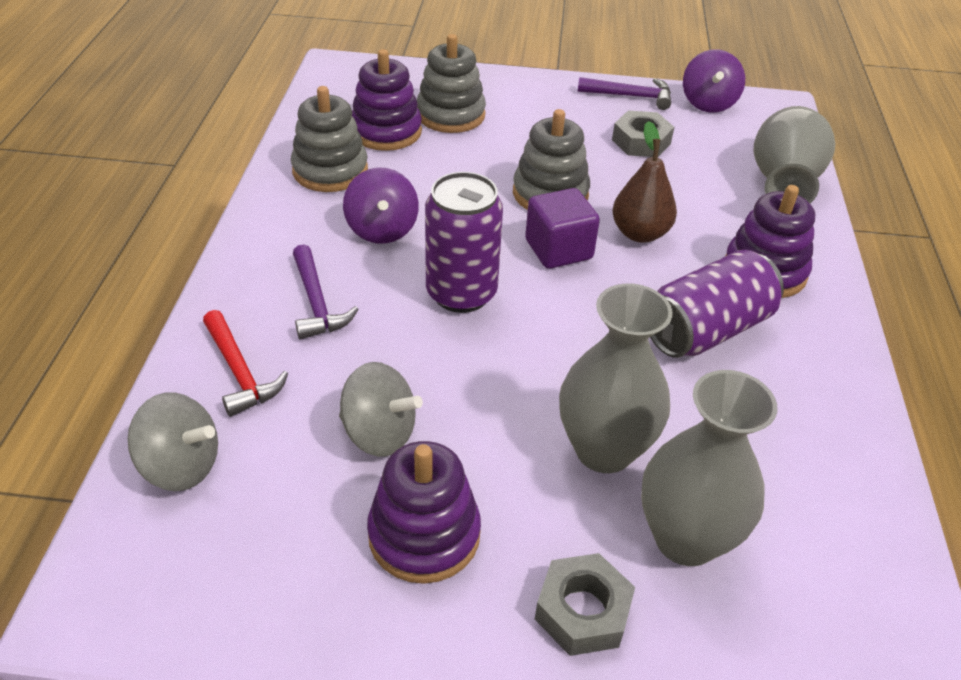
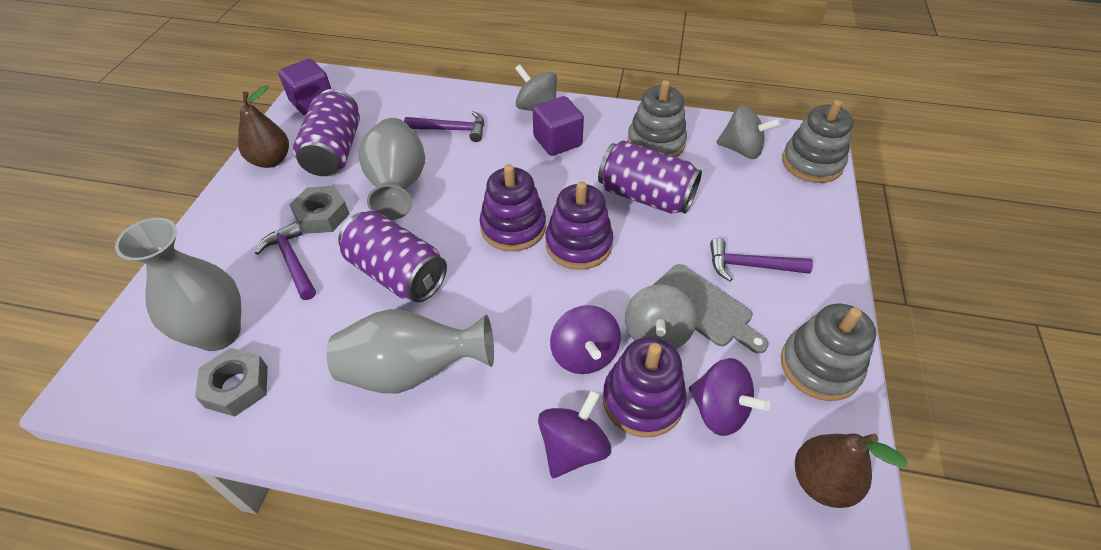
brown pear: 1 -> 2
grey cutting board: 0 -> 1
grey spinning top: 2 -> 3
purple can: 2 -> 3
purple cube: 1 -> 2
purple hammer: 2 -> 3
purple spinning top: 2 -> 3
red hammer: 1 -> 0

